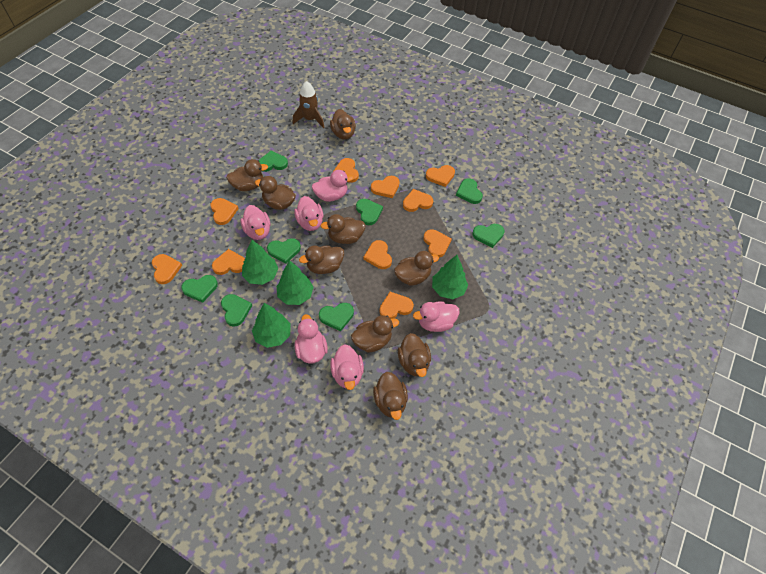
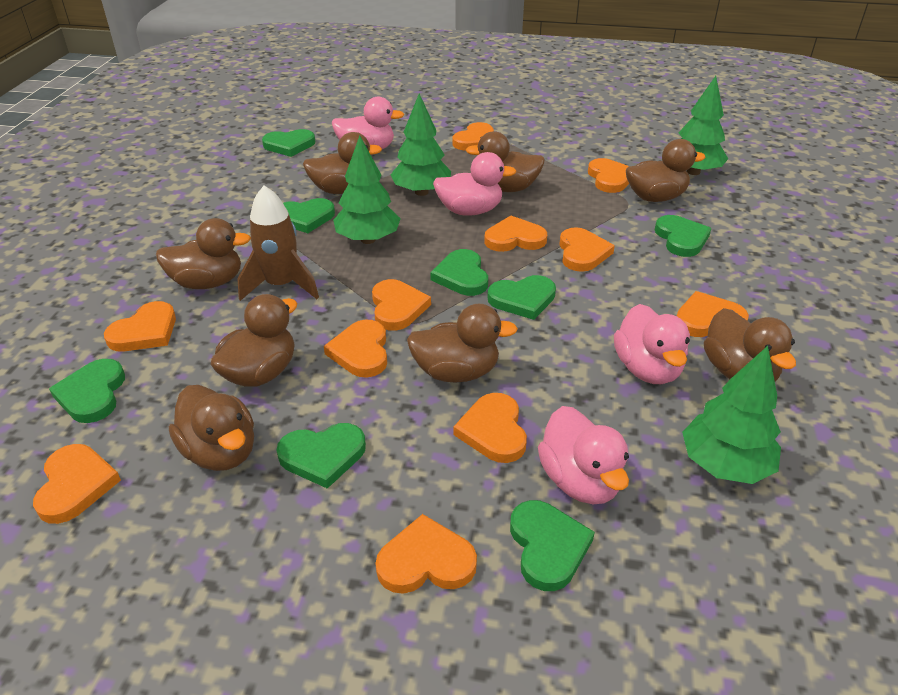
brown duck: 9 -> 8
orange heart: 10 -> 11
pink duck: 6 -> 4

